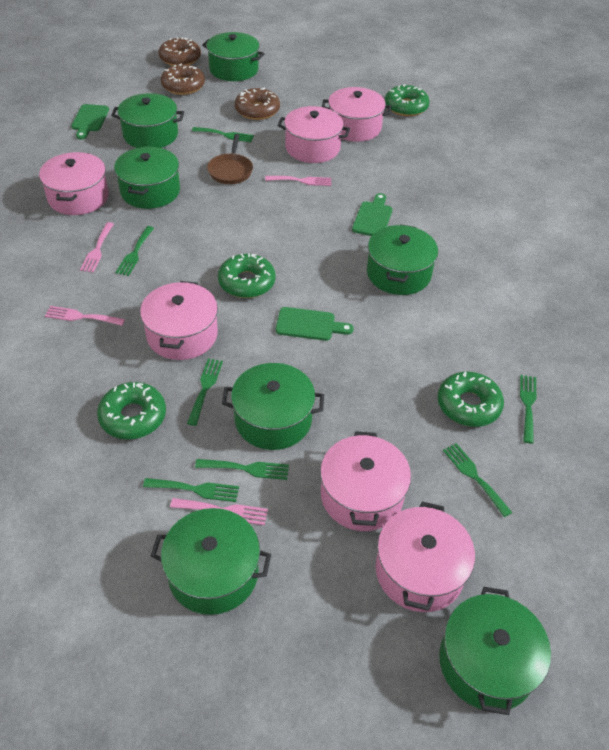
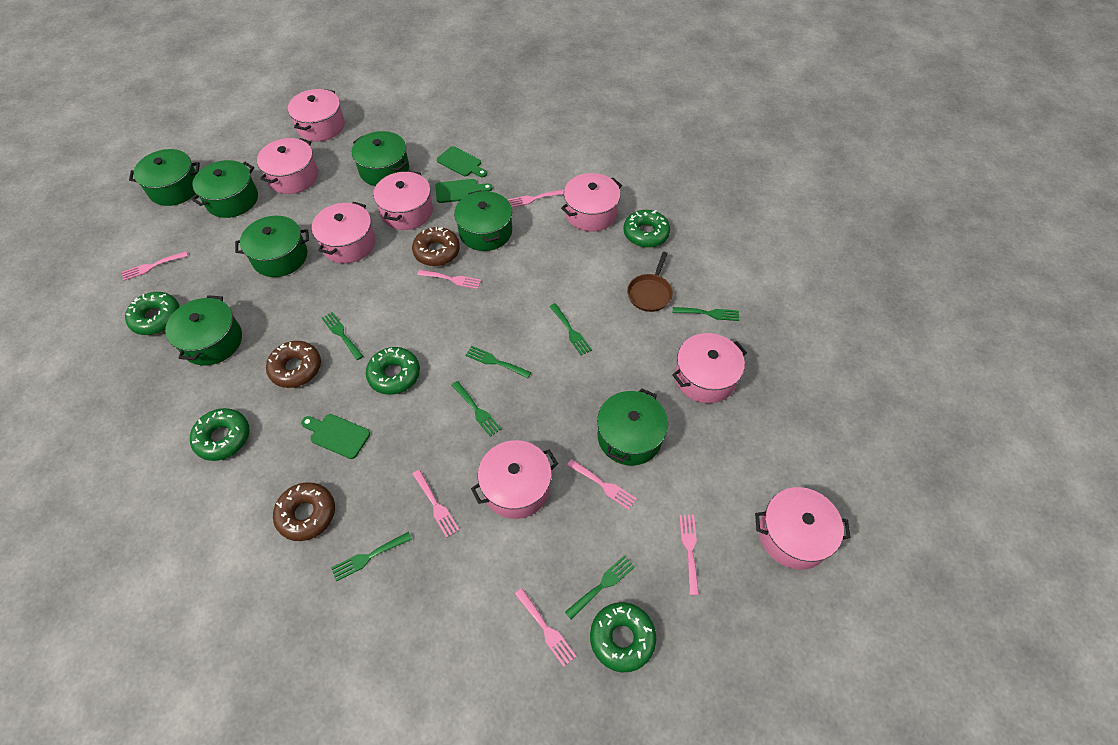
green donut: 4 -> 5
pink fork: 4 -> 7
pink pot: 6 -> 8

